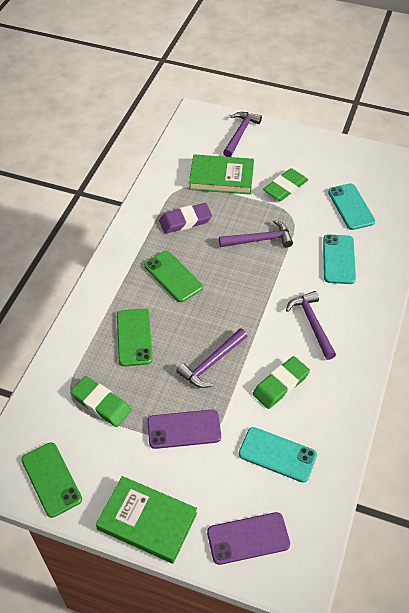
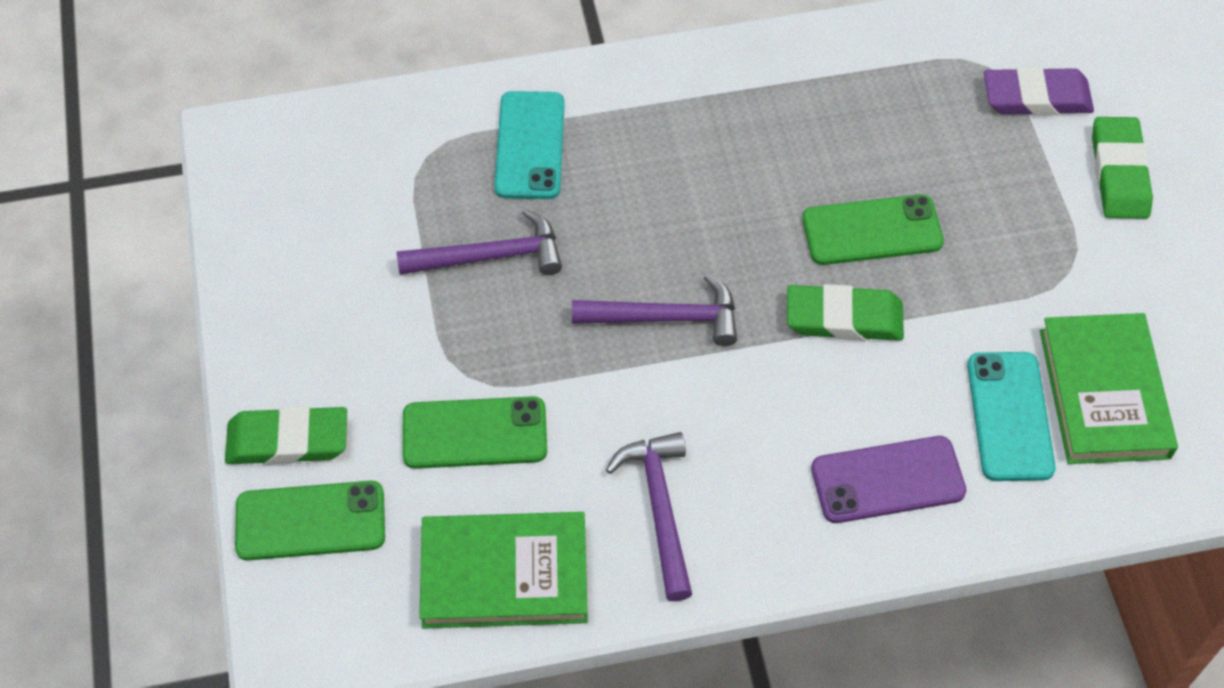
purple hammer: 4 -> 3
purple phone: 2 -> 1
turquoise phone: 3 -> 2

